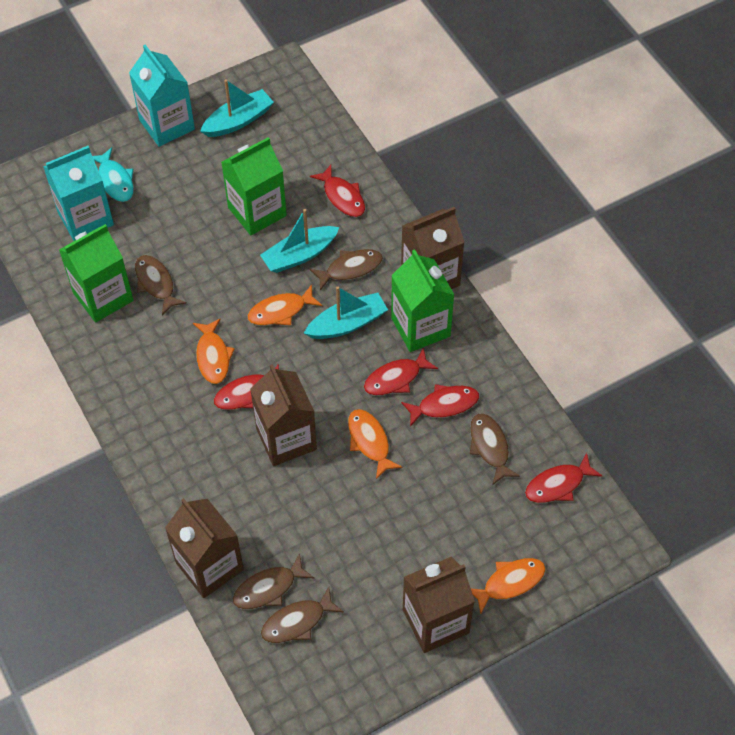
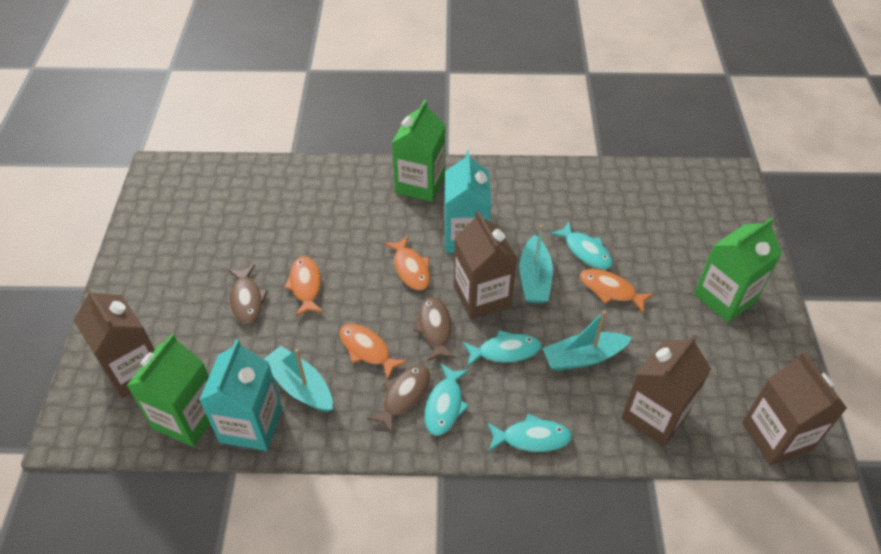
brown fish: 5 -> 3
red fish: 5 -> 0
turquoise fish: 1 -> 4

